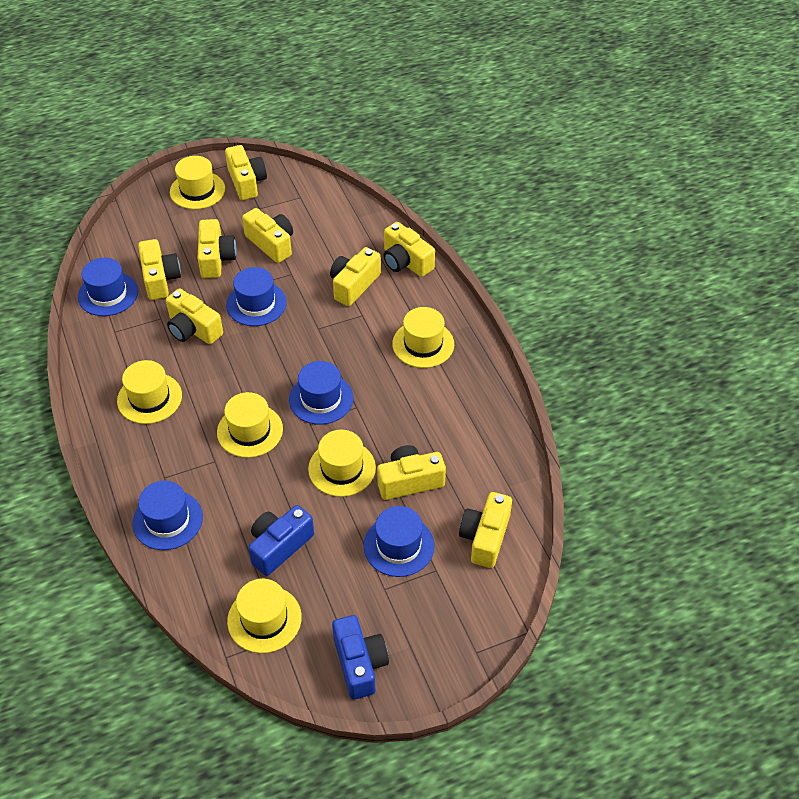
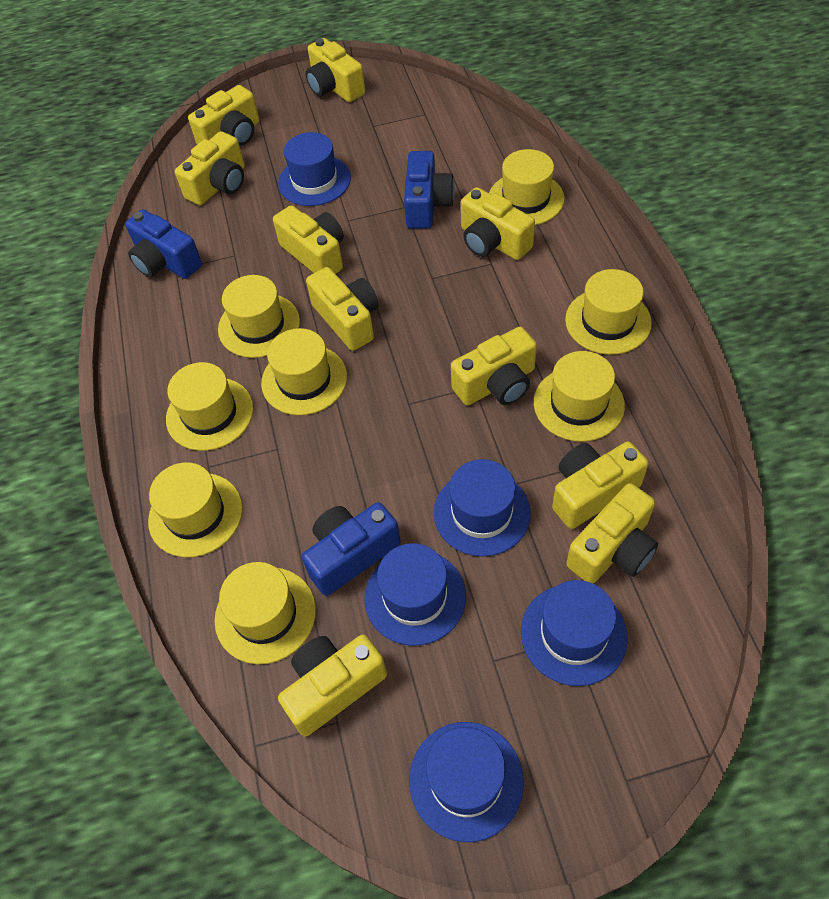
blue camera: 2 -> 3
yellow camera: 9 -> 10
yellow hat: 6 -> 8

